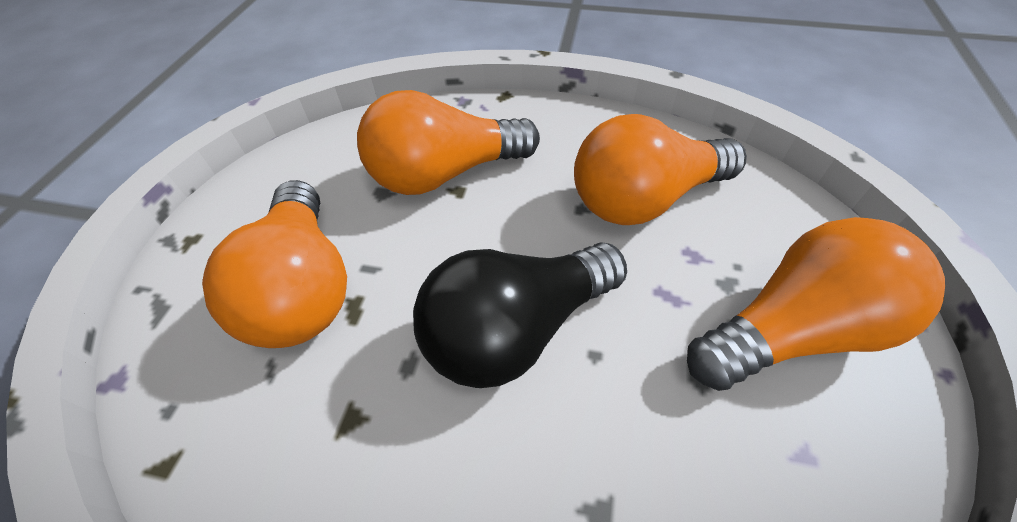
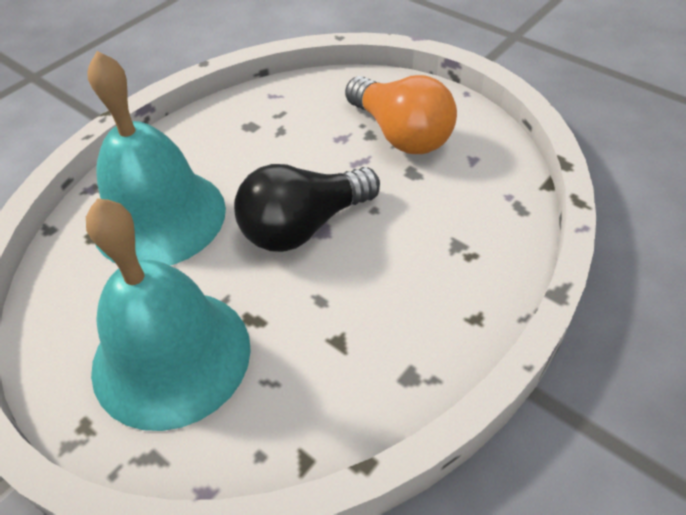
orange light bulb: 4 -> 1
turquoise bell: 0 -> 2

